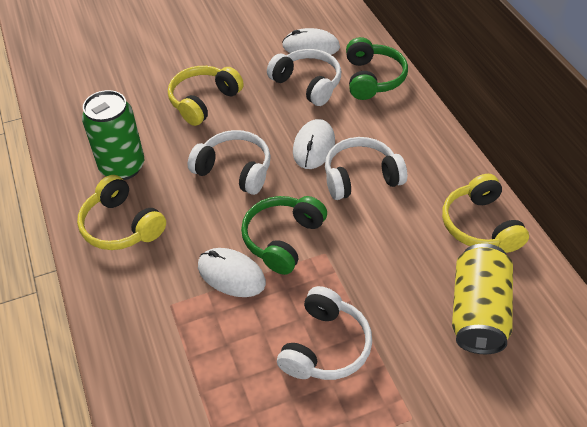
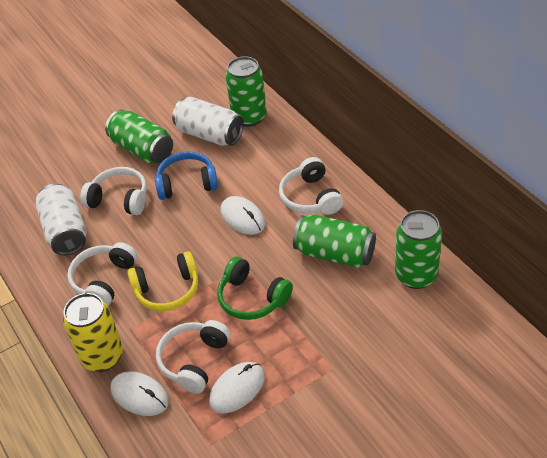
blue headphones: 0 -> 1
green can: 1 -> 4
green headphones: 2 -> 1
white can: 0 -> 2
yellow headphones: 3 -> 1

